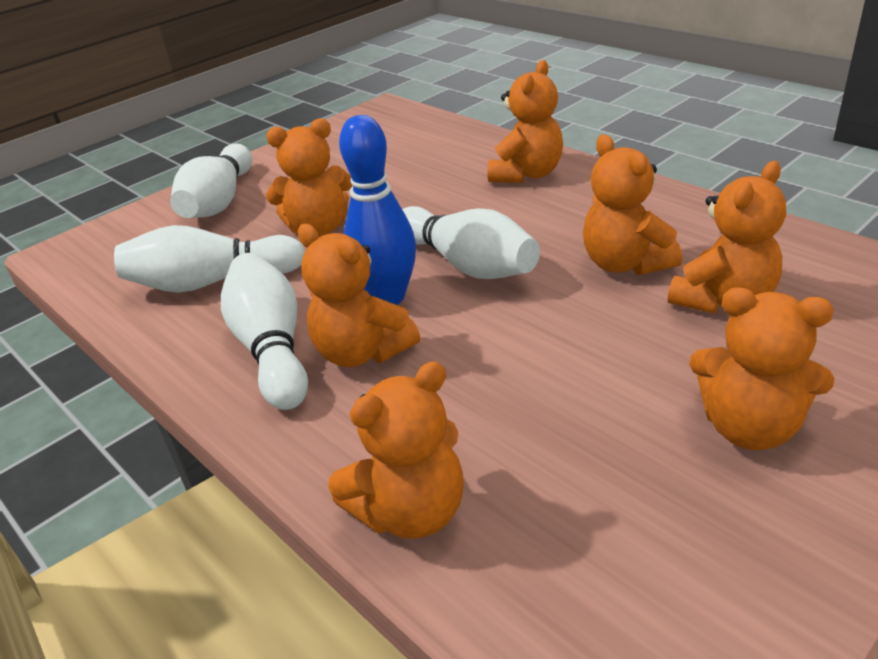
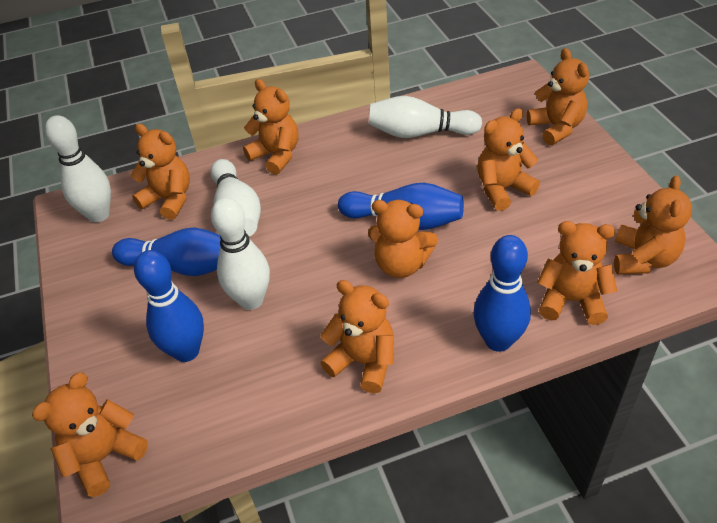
blue bowling pin: 1 -> 4
orange teddy bear: 7 -> 9

